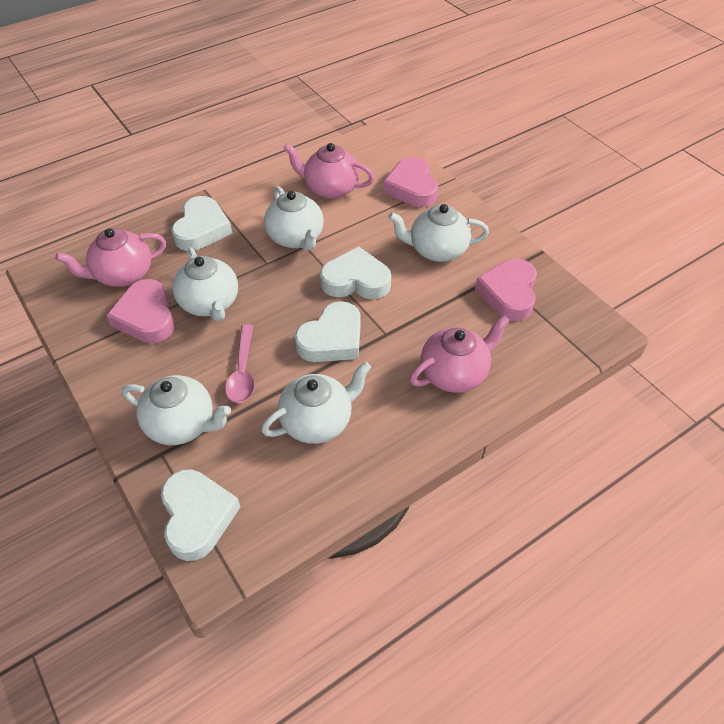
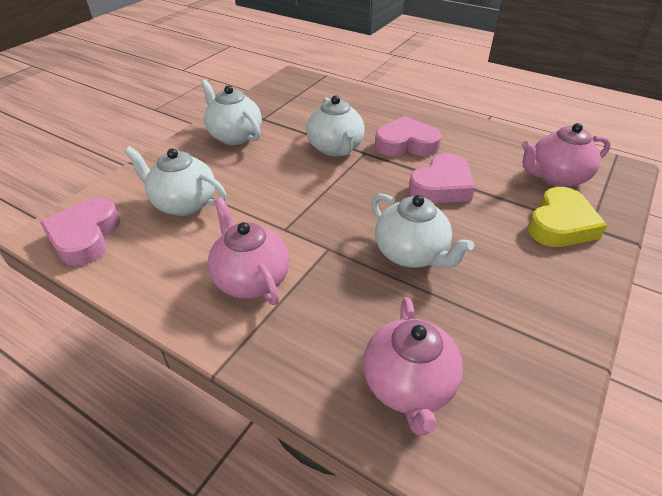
pink spoon: 1 -> 0
white heart: 4 -> 0
white teapot: 5 -> 4
yellow heart: 0 -> 1

